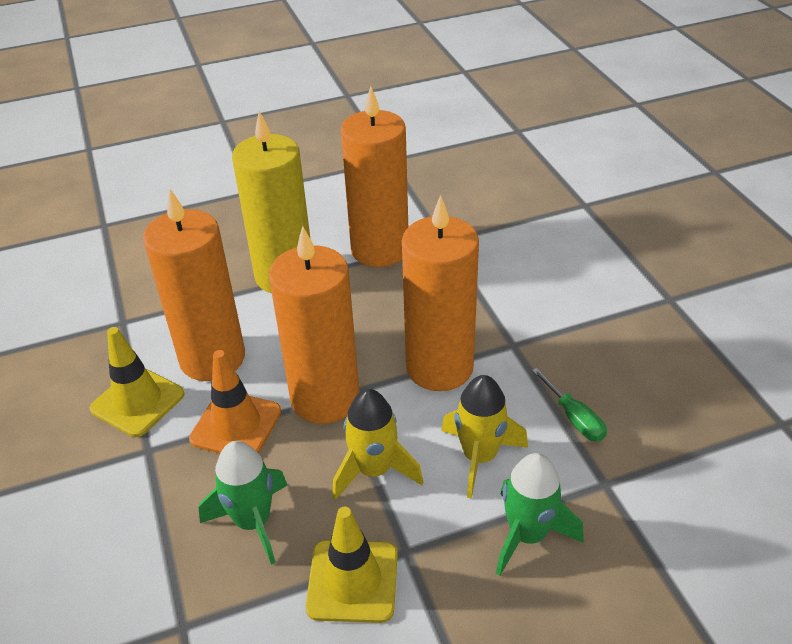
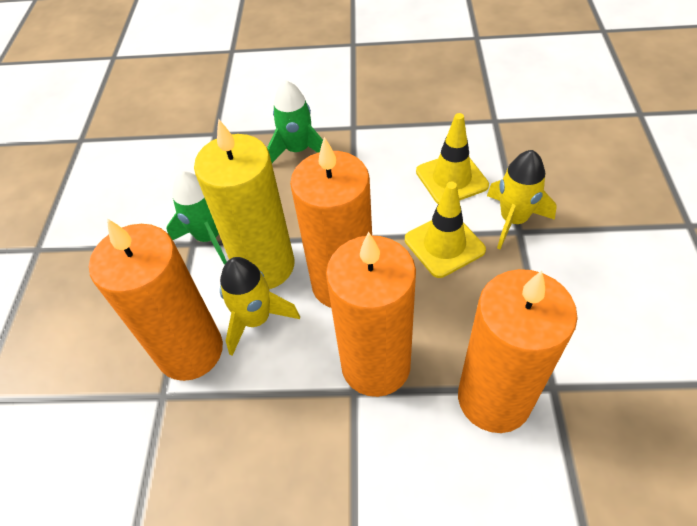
green screwdriver: 1 -> 0
orange traffic cone: 1 -> 0

